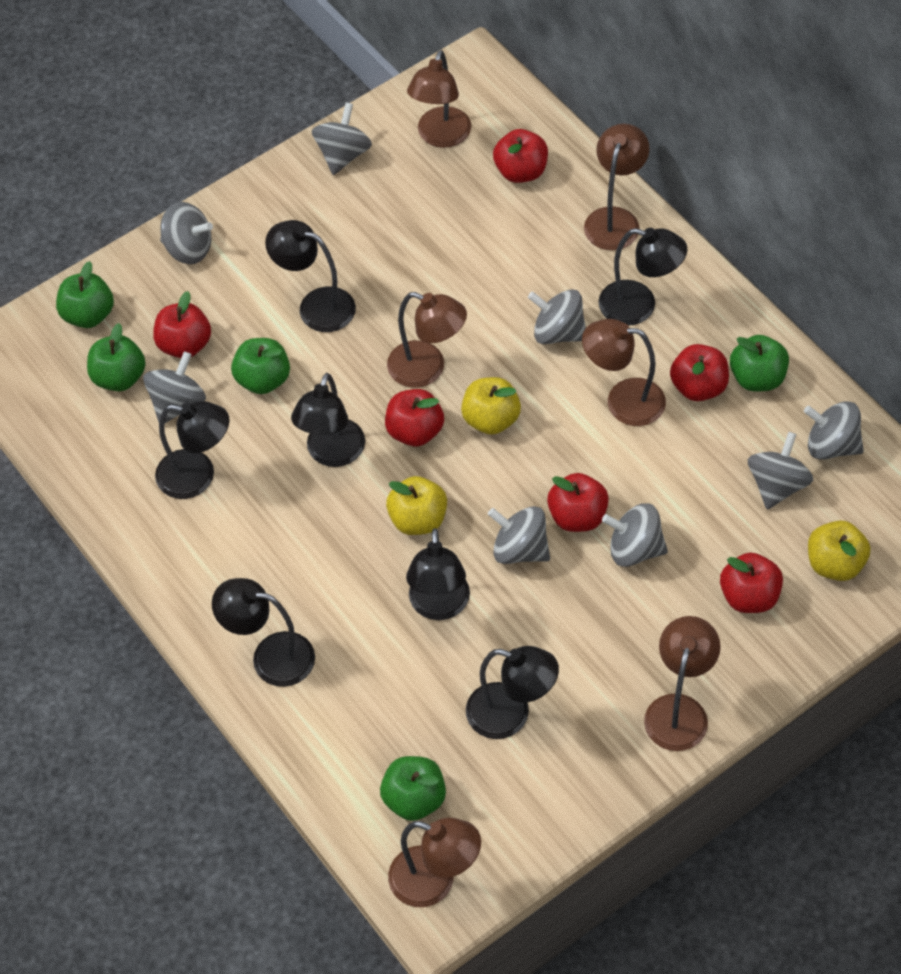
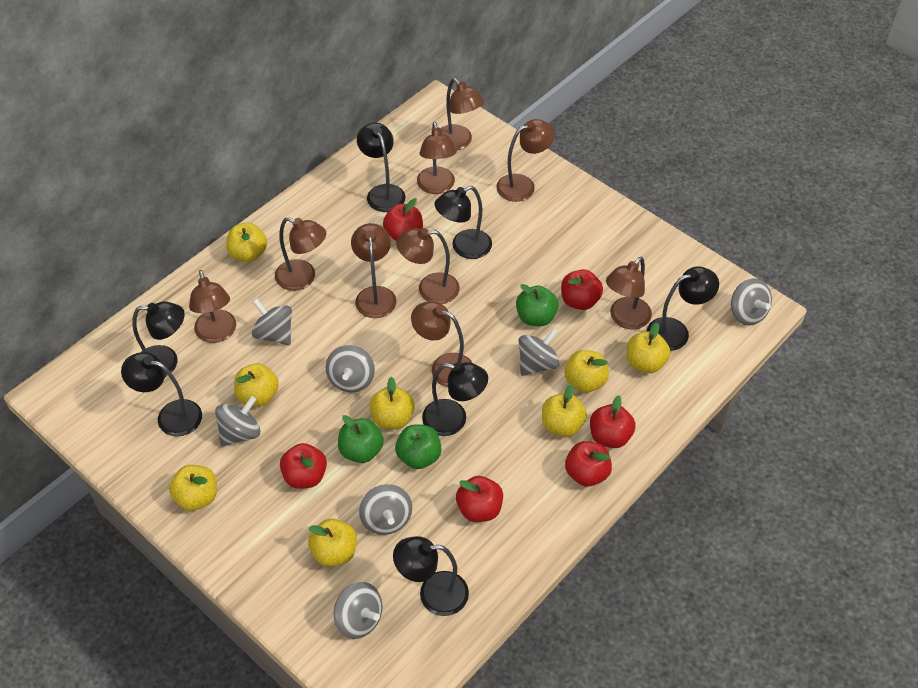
brown lamp: 6 -> 9
green apple: 5 -> 3
grey spinning top: 8 -> 7
yellow apple: 3 -> 8

